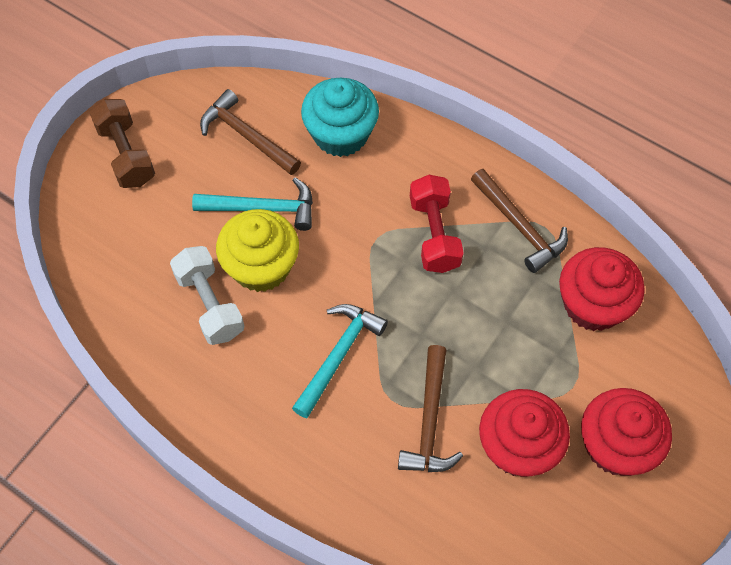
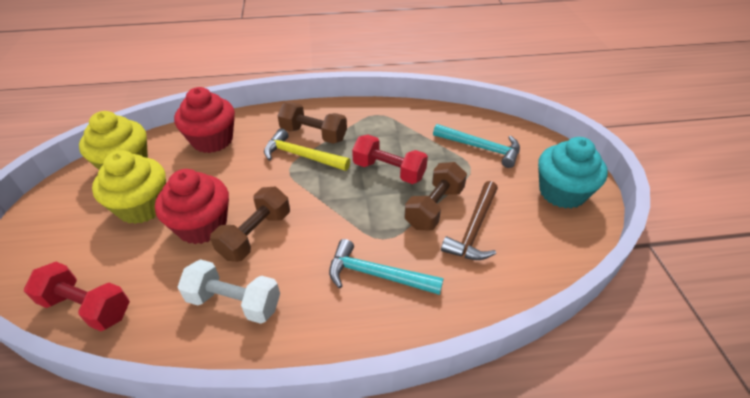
brown dumbbell: 1 -> 3
brown hammer: 3 -> 1
red cupcake: 3 -> 2
red dumbbell: 1 -> 2
yellow cupcake: 1 -> 2
yellow hammer: 0 -> 1

